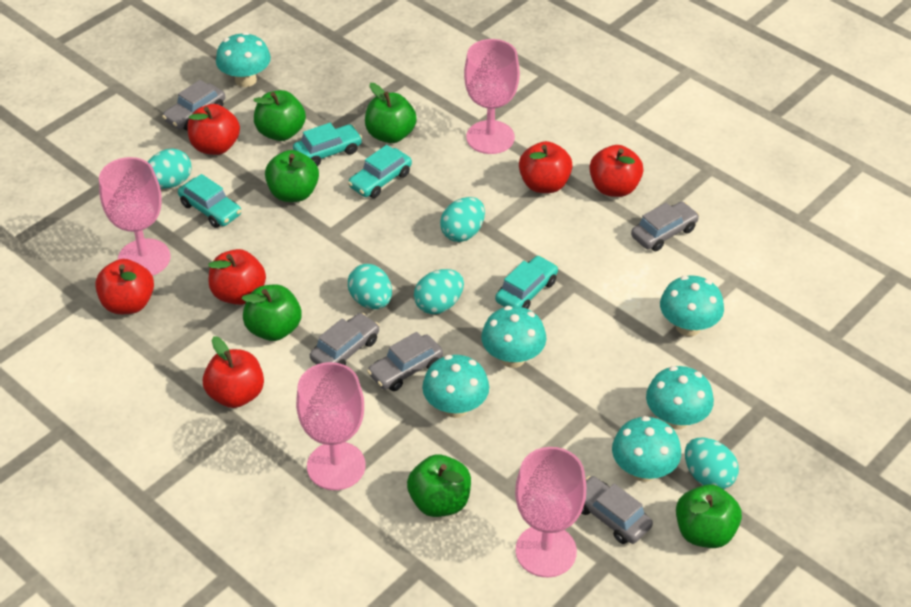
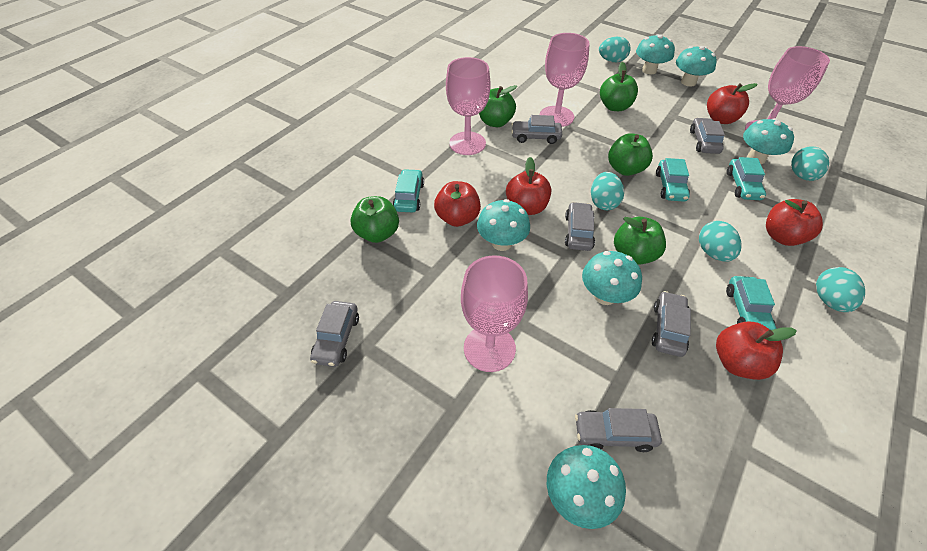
green apple: 6 -> 5
grey car: 5 -> 6
red apple: 6 -> 5

